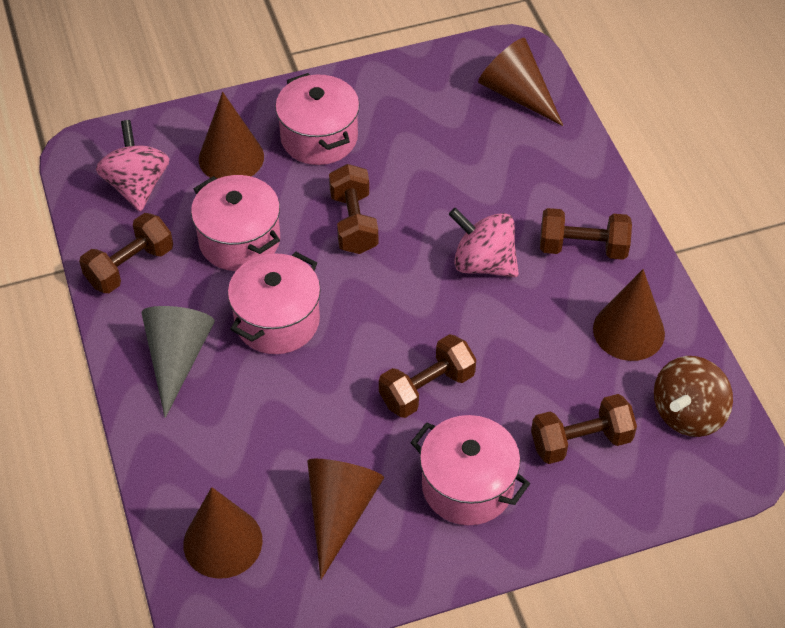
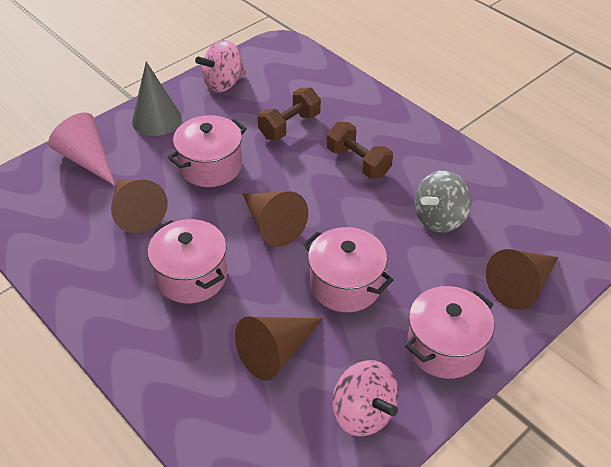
brown cone: 5 -> 4
brown dumbbell: 5 -> 2
brown spinning top: 1 -> 0
grey spinning top: 0 -> 1
pink cone: 0 -> 1

